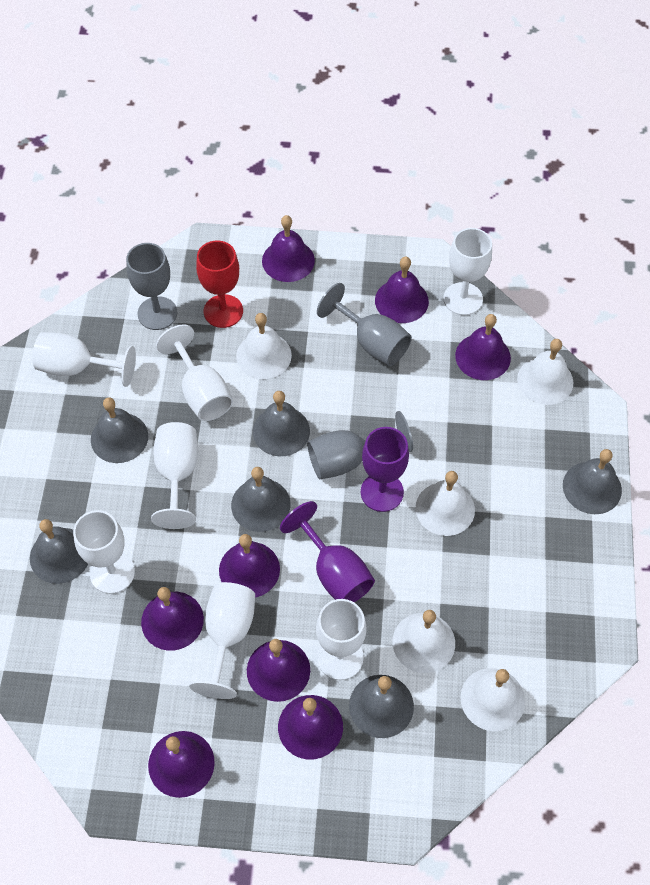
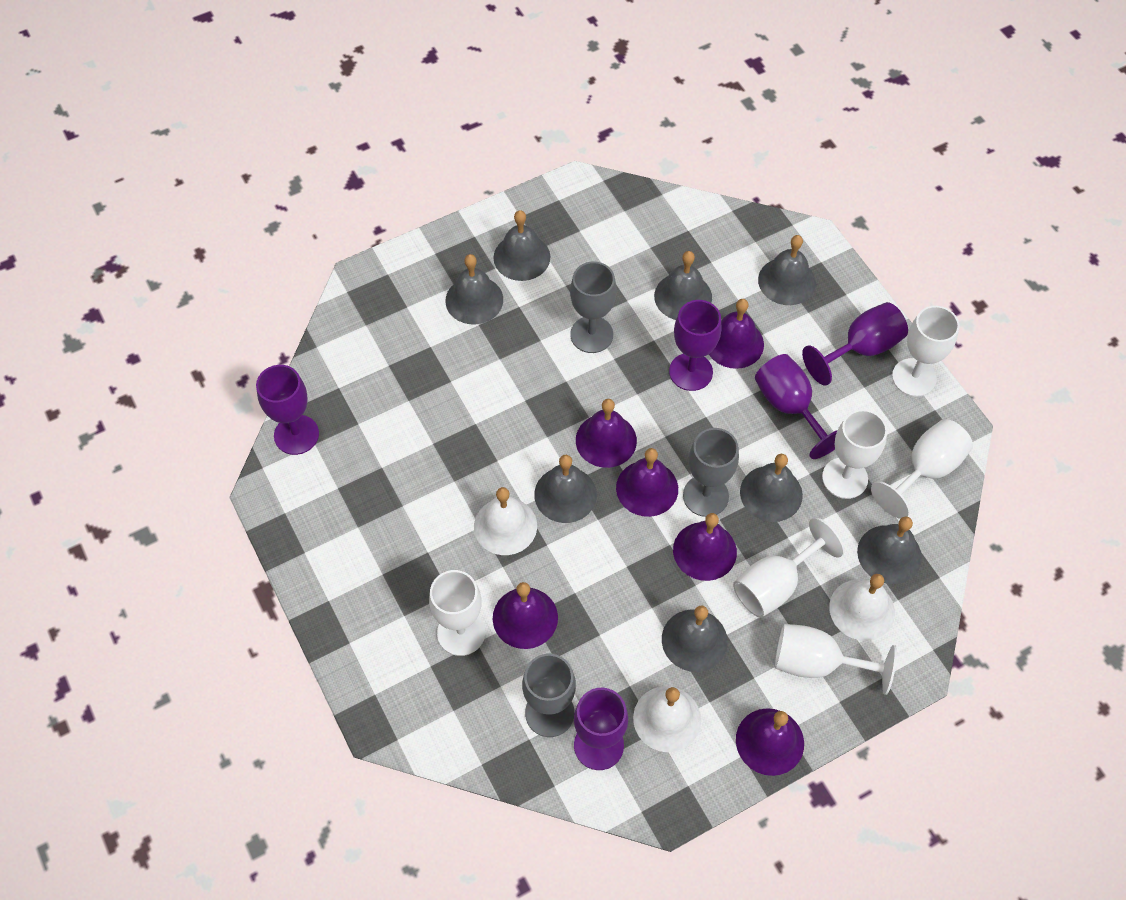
grey bell: 6 -> 8
purple bell: 8 -> 6
purple goblet: 2 -> 5
red goblet: 1 -> 0
white bell: 5 -> 3
white goblet: 7 -> 6

